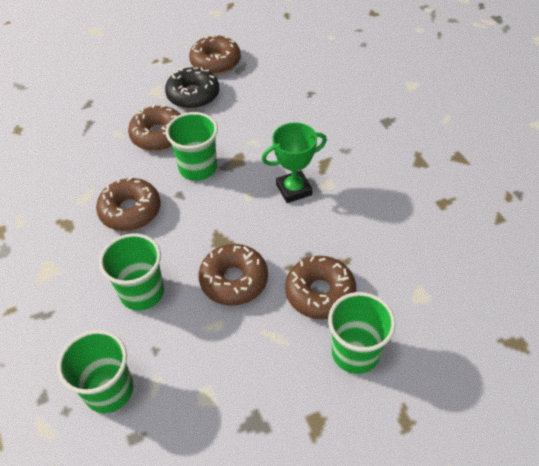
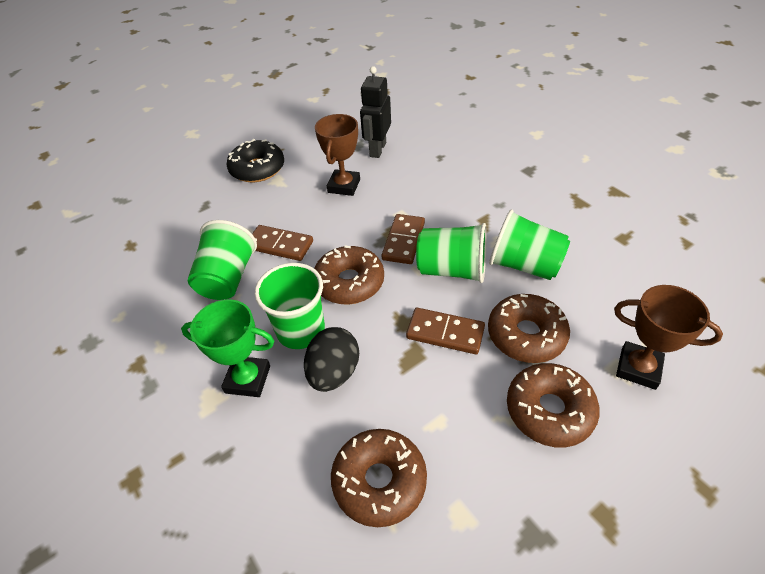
black egg: 0 -> 1
black robot: 0 -> 1
brown domino: 0 -> 3
brown donut: 5 -> 4
brown trophy: 0 -> 2

